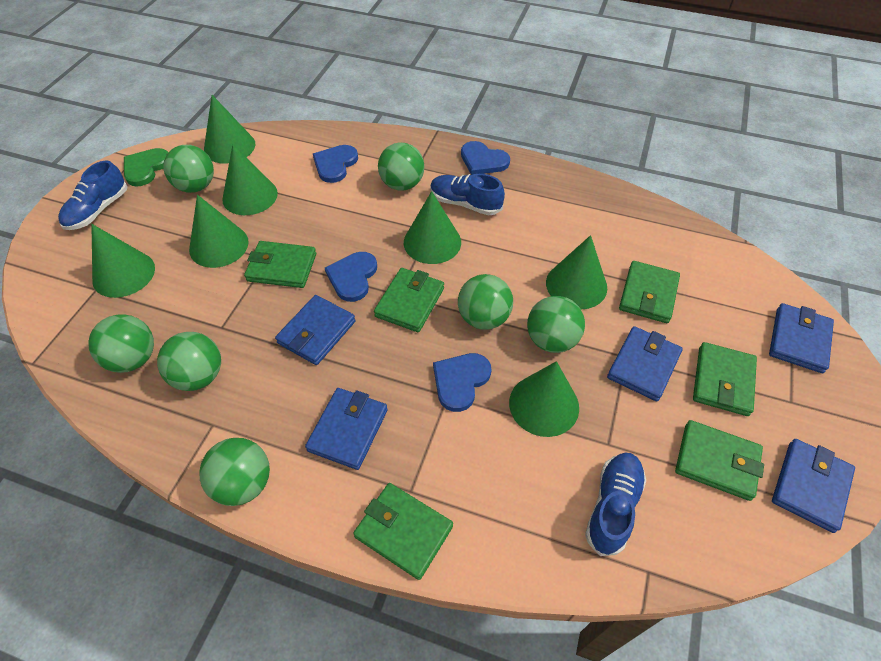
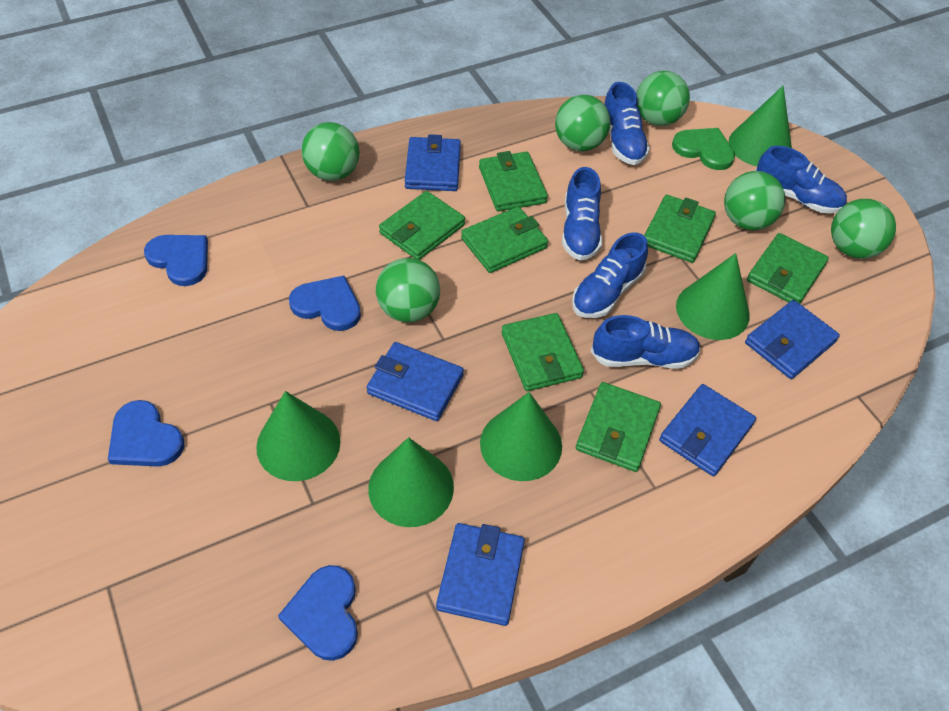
blue shoe: 3 -> 5
green ball: 7 -> 6
green cone: 7 -> 5
green wallet: 6 -> 7

